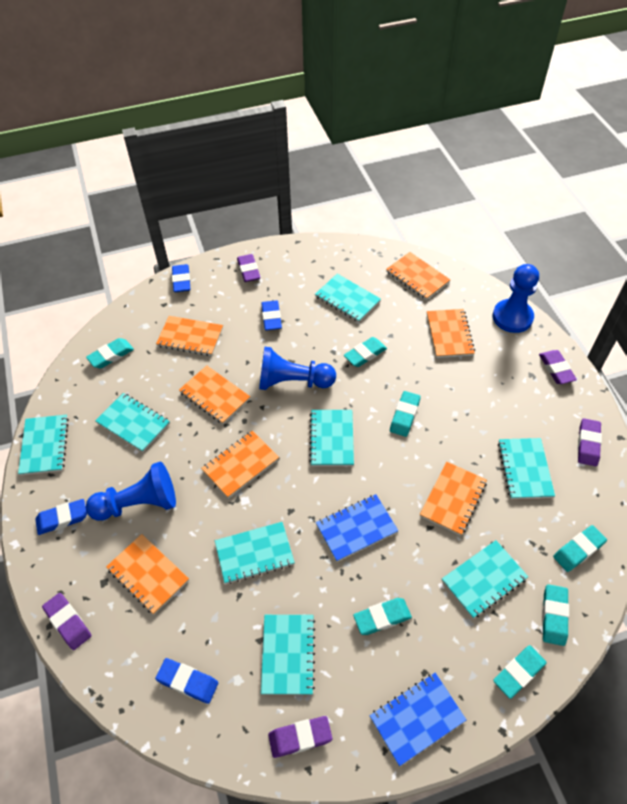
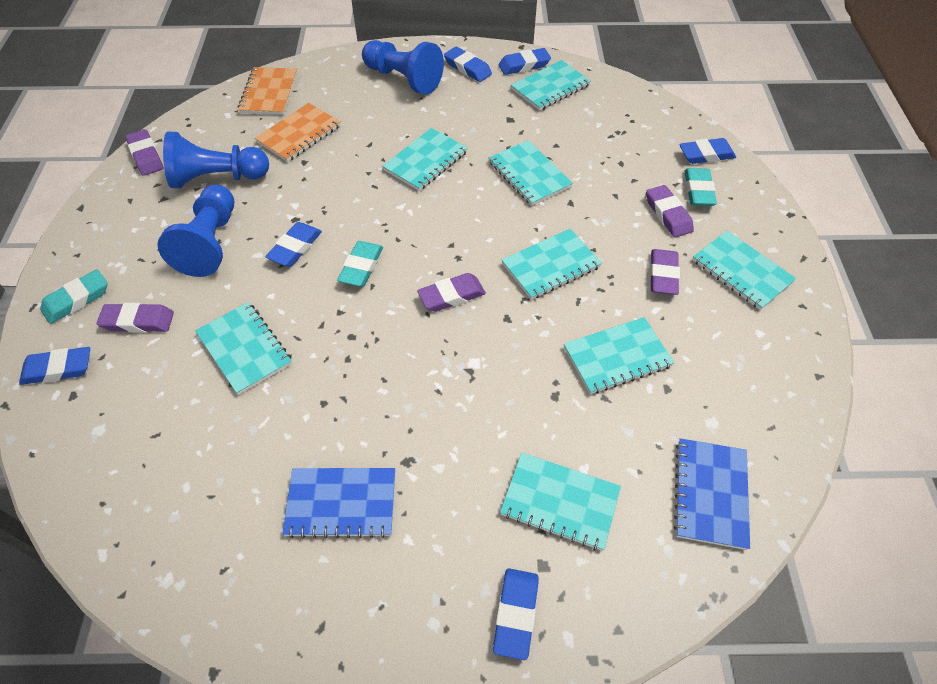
blue eraser: 4 -> 6
orange notebook: 7 -> 2
turquoise eraser: 7 -> 3

